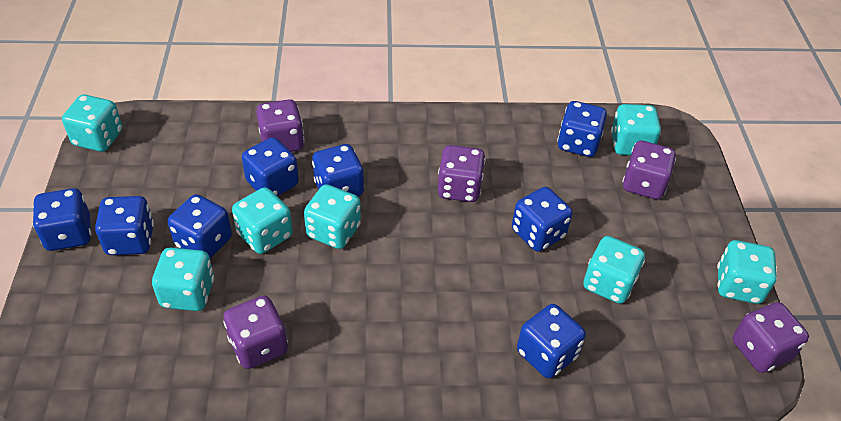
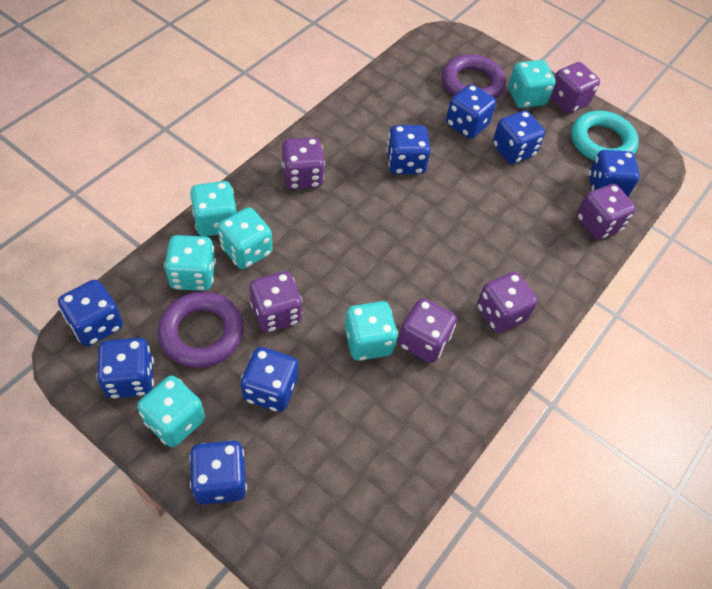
purple dice: 5 -> 6
purple ring: 0 -> 2
turquoise dice: 7 -> 6
turquoise ring: 0 -> 1

